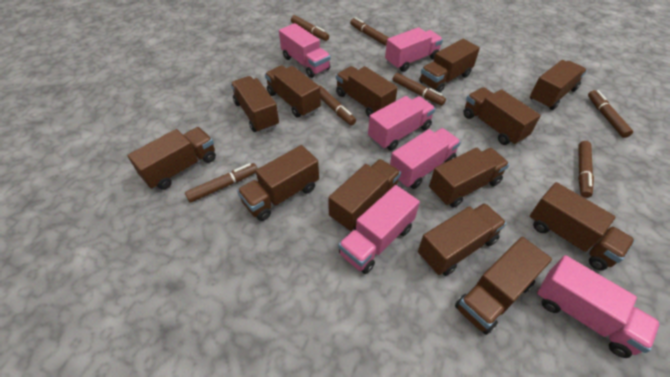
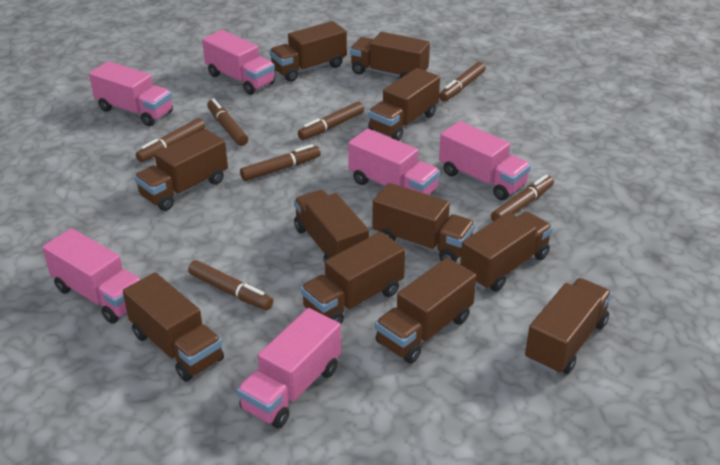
brown truck: 13 -> 11

